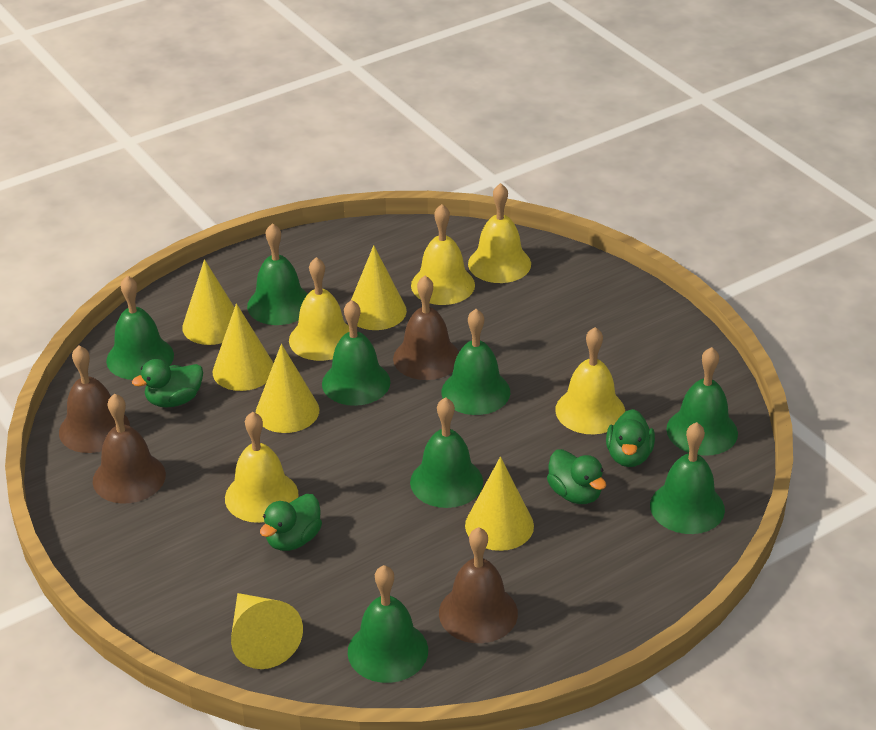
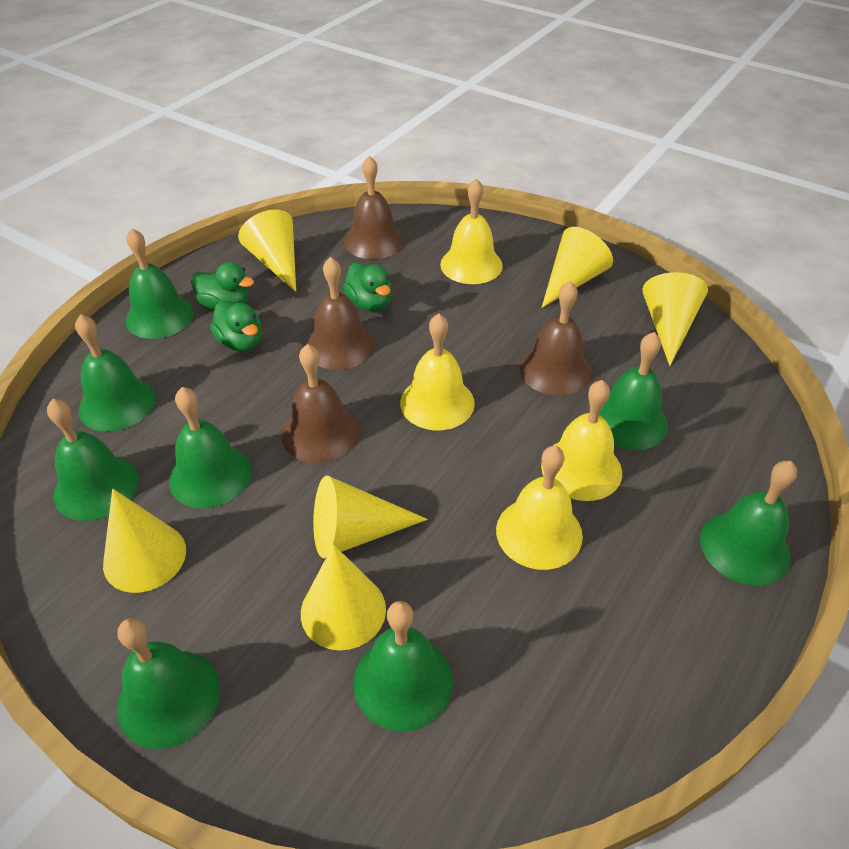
green duck: 4 -> 3
yellow bell: 5 -> 4

